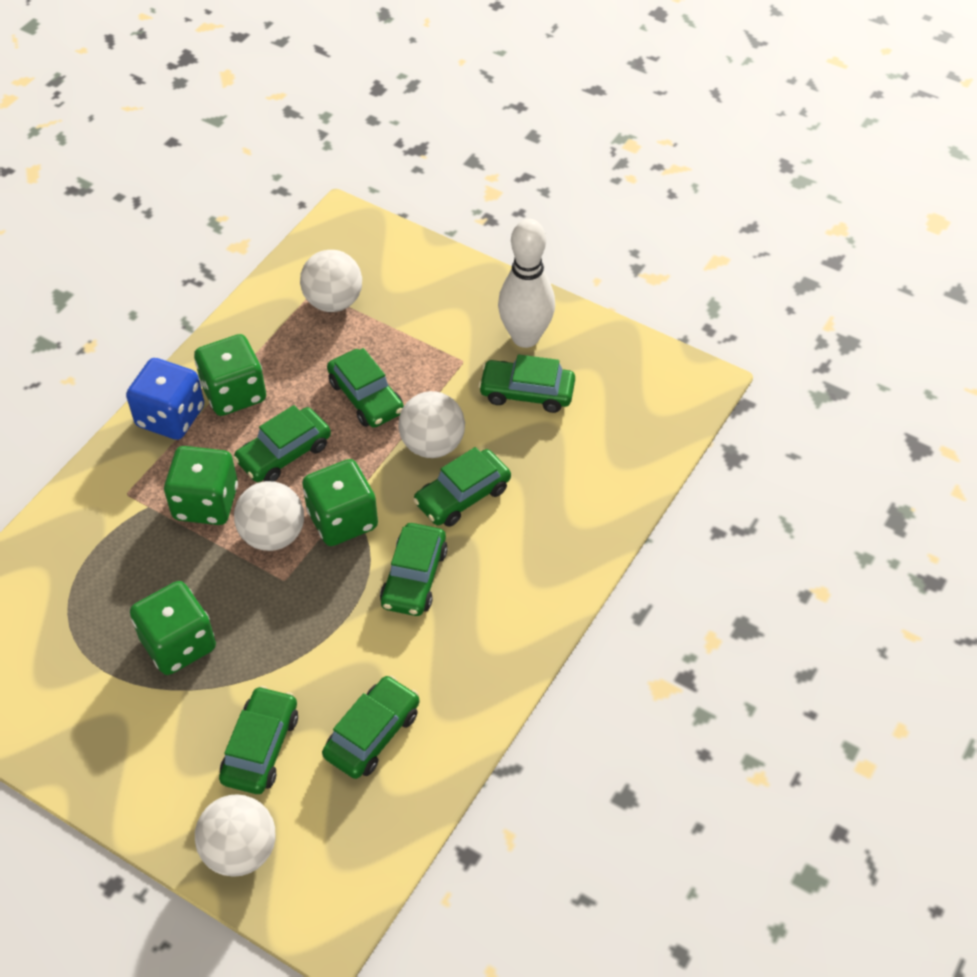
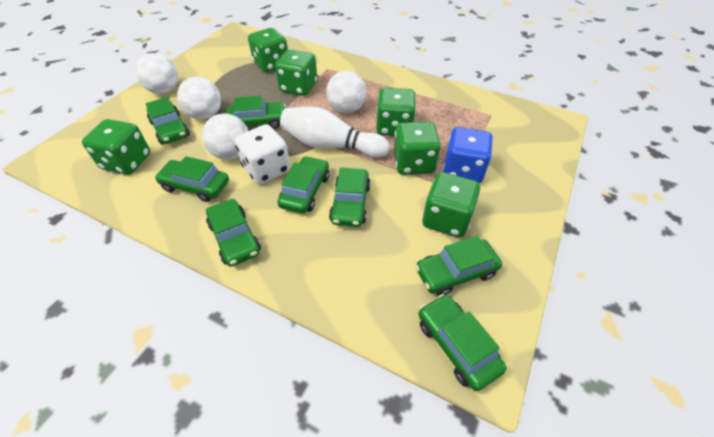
green car: 7 -> 8
green dice: 4 -> 6
white dice: 0 -> 1

